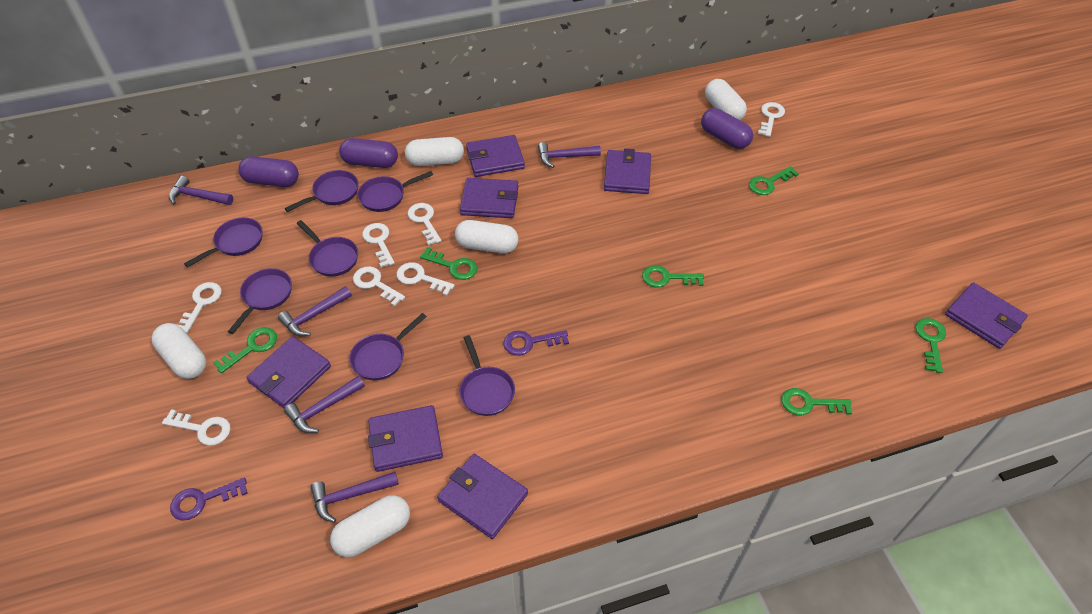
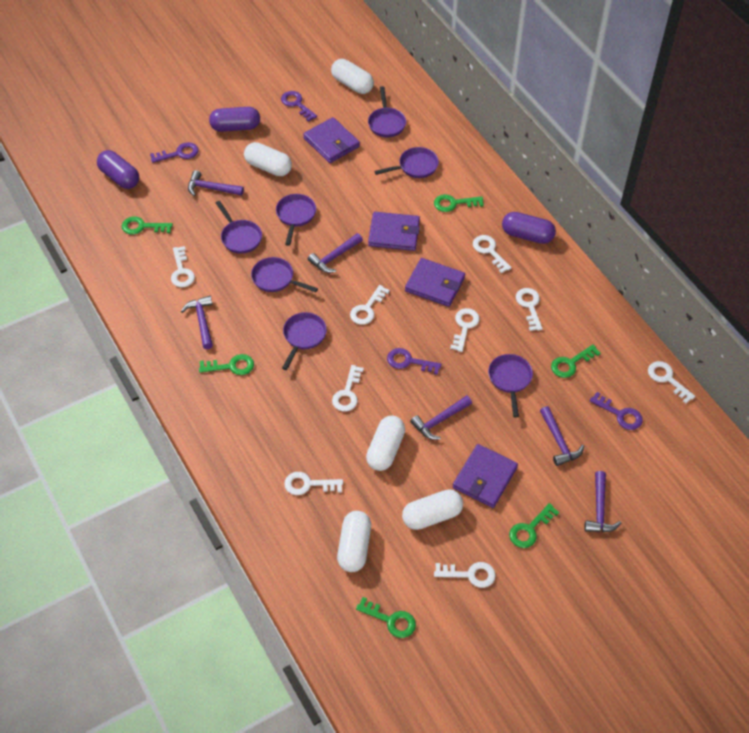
purple hammer: 5 -> 6
purple key: 2 -> 4
purple wallet: 7 -> 4
white key: 7 -> 9

